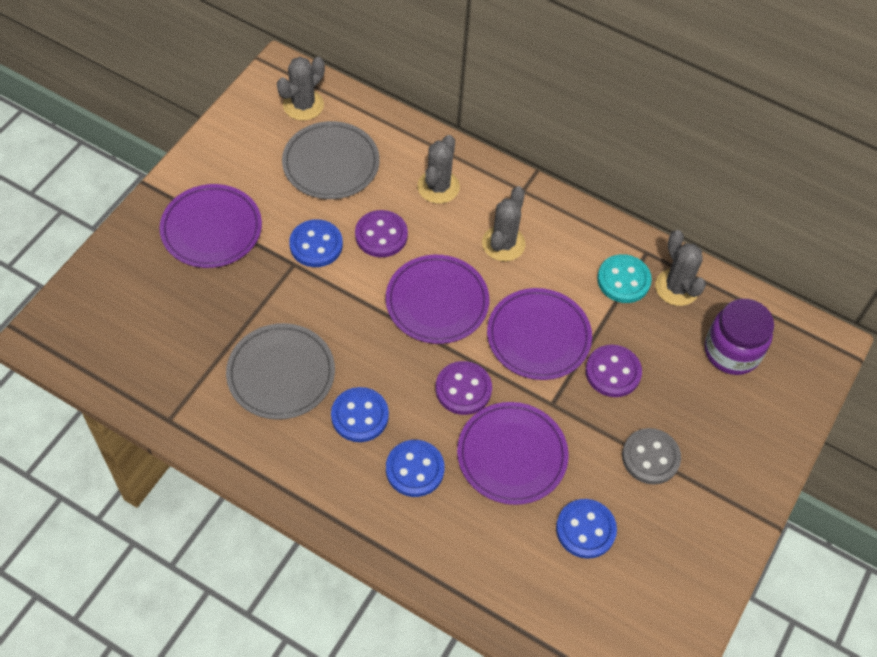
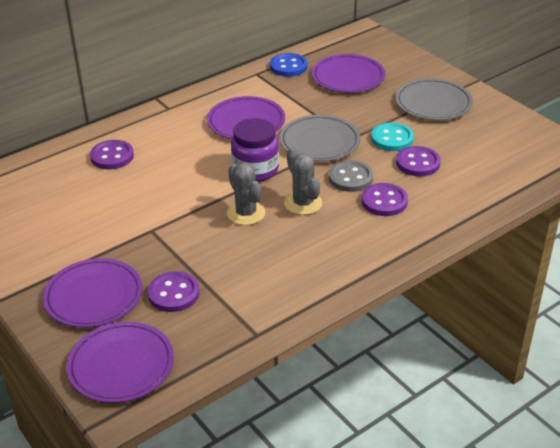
blue button: 4 -> 1
grey cactus: 4 -> 2
purple button: 3 -> 4

